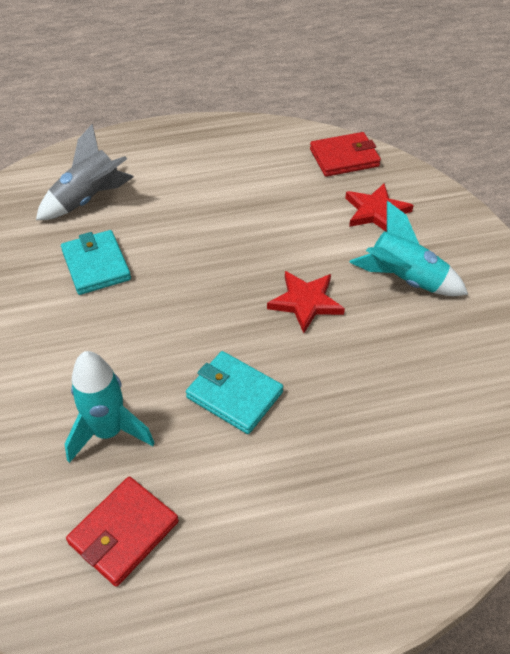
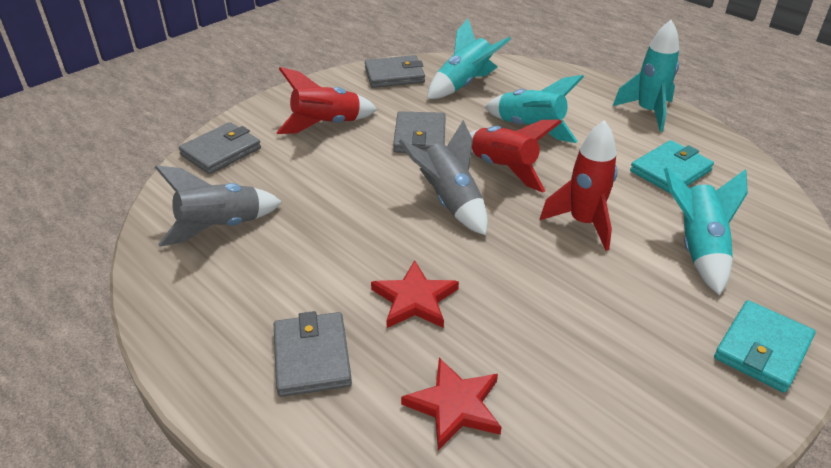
grey rocket: 1 -> 2
grey wallet: 0 -> 4
red rocket: 0 -> 3
red wallet: 2 -> 0
turquoise rocket: 2 -> 4

